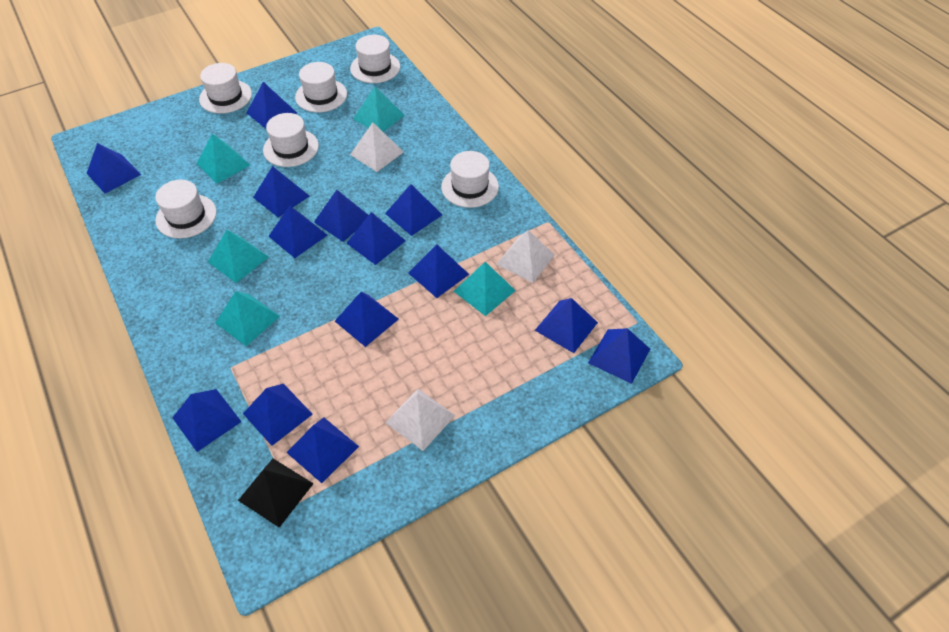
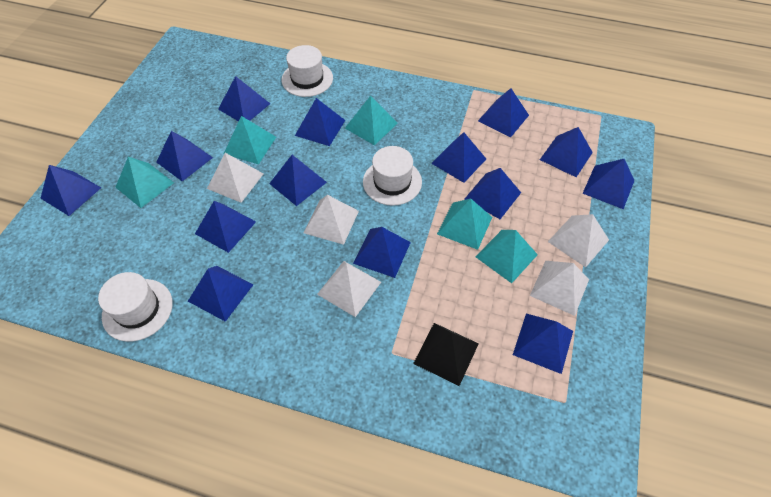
white hat: 6 -> 3
white pyramid: 3 -> 5

